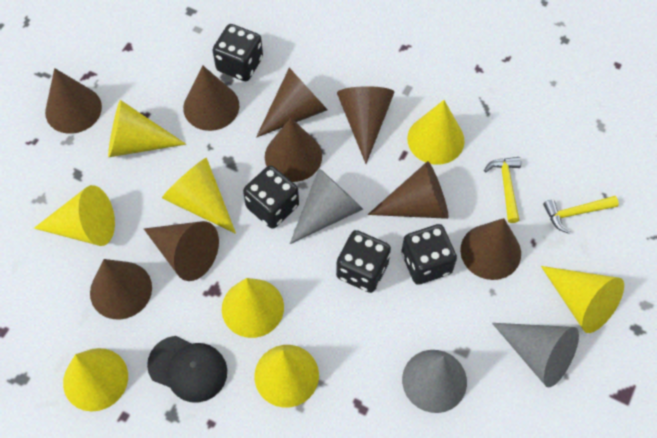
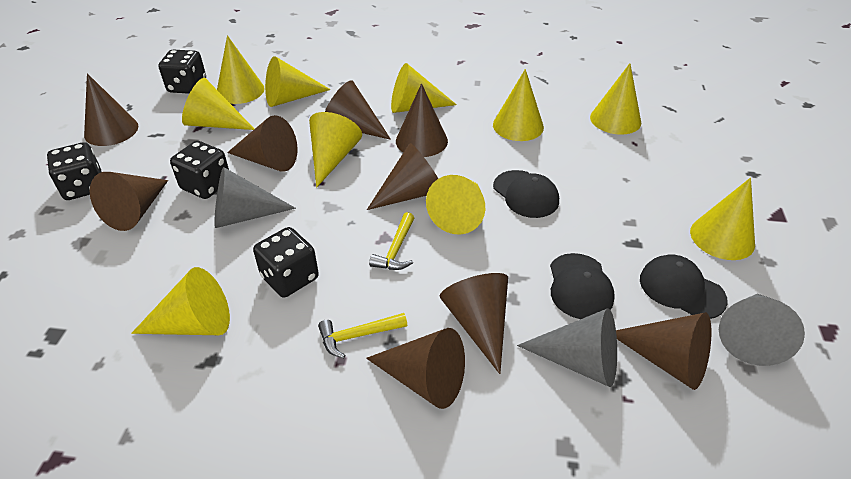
black cap: 1 -> 3
yellow cone: 8 -> 10

